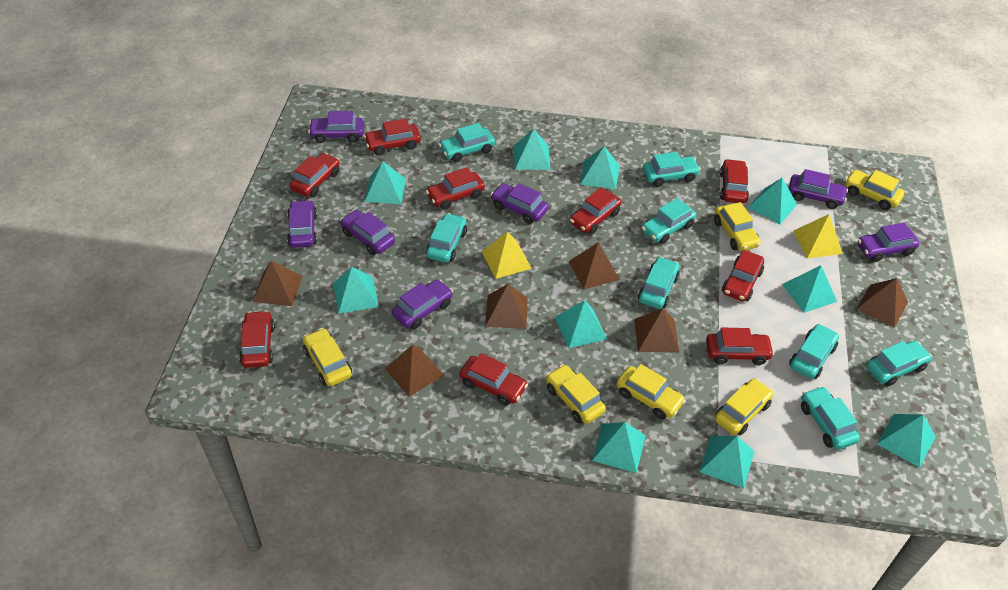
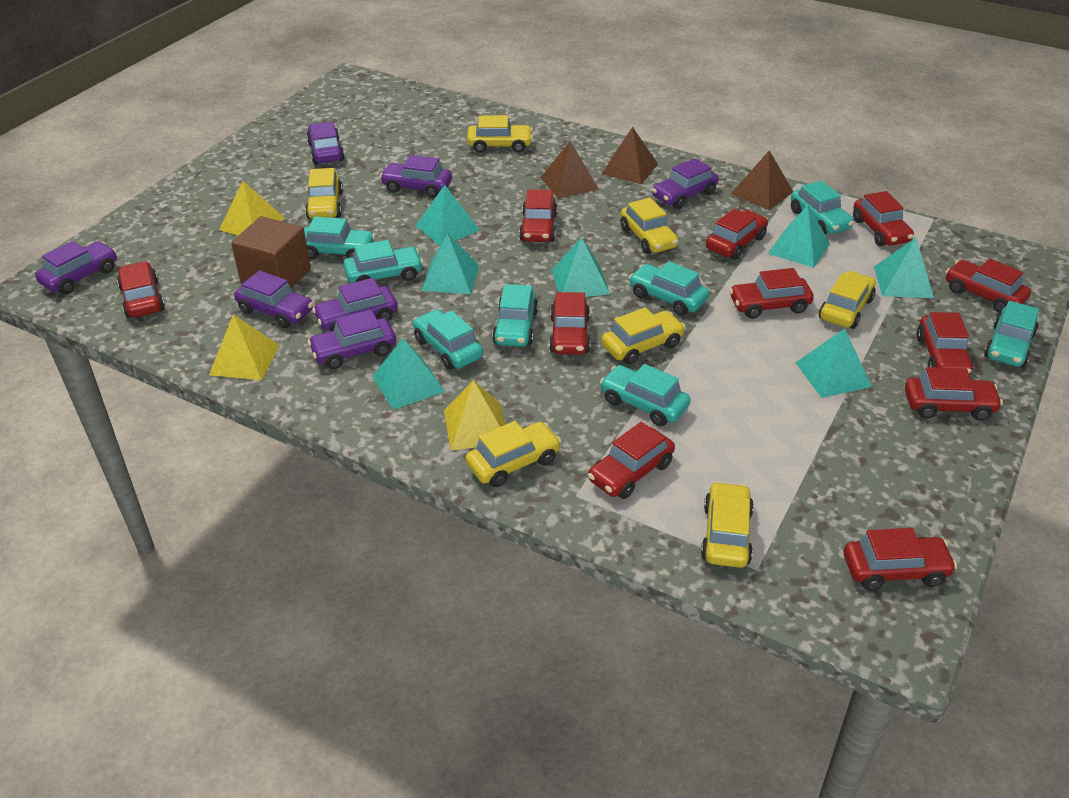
brown cube: 0 -> 1
brown pyramid: 6 -> 3
red car: 9 -> 11
turquoise pyramid: 10 -> 7
yellow car: 6 -> 7
yellow pyramid: 2 -> 3

